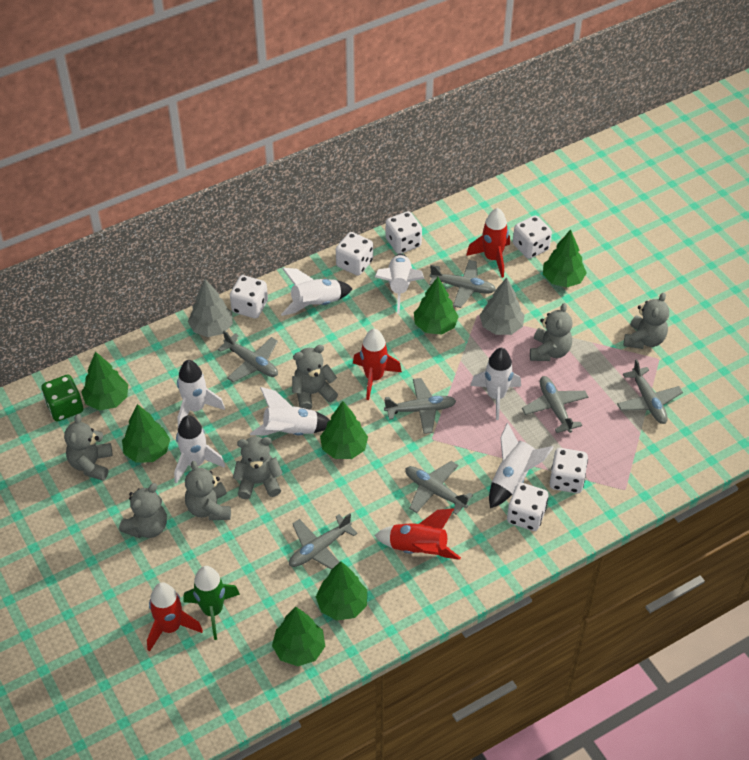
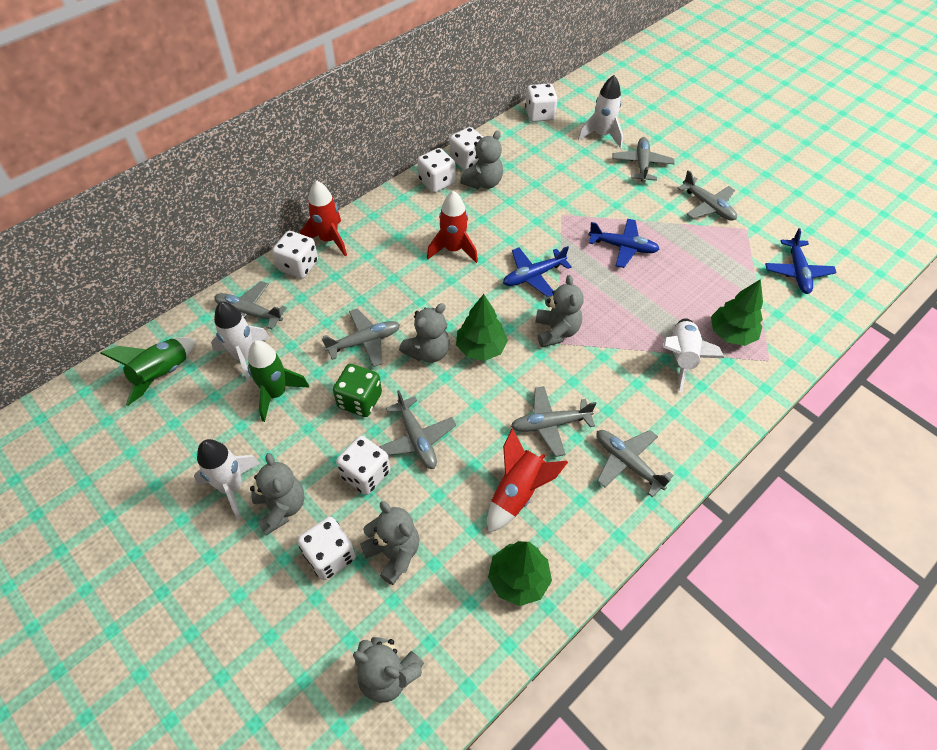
blue plane: 0 -> 3
green rocket: 1 -> 2
green tree: 7 -> 3
grey teddy bear: 7 -> 6
grey tree: 2 -> 0
red rocket: 4 -> 3
white rocket: 7 -> 4

